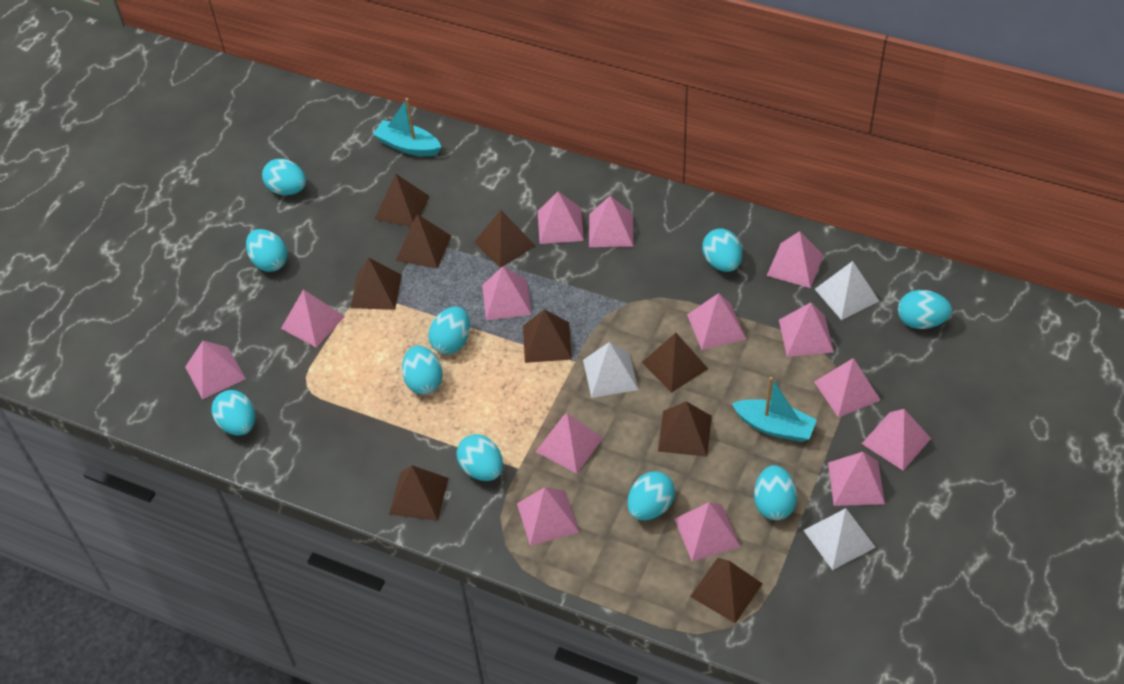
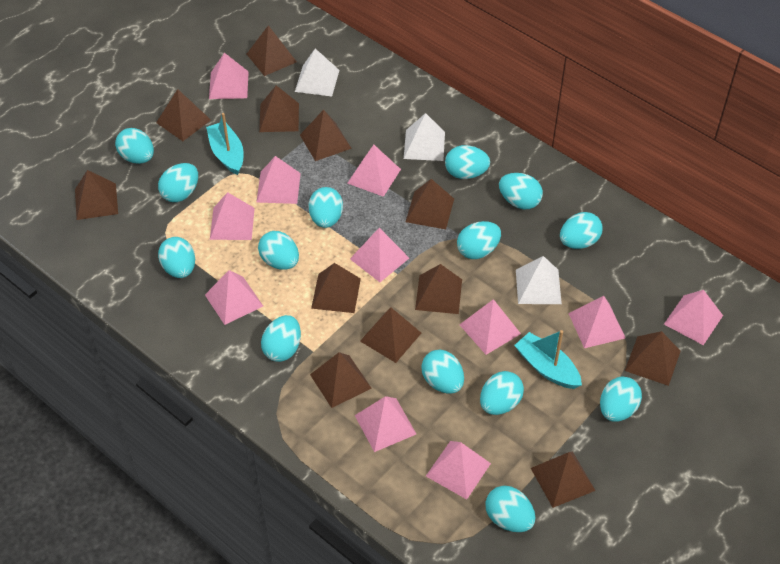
brown pyramid: 9 -> 12
pink pyramid: 14 -> 11
turquoise egg: 10 -> 14

